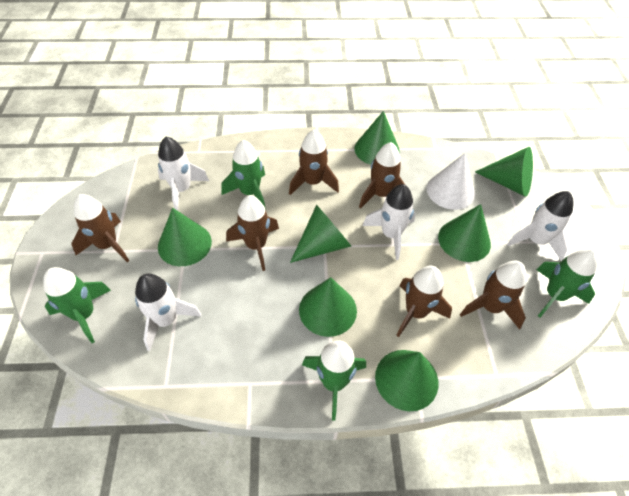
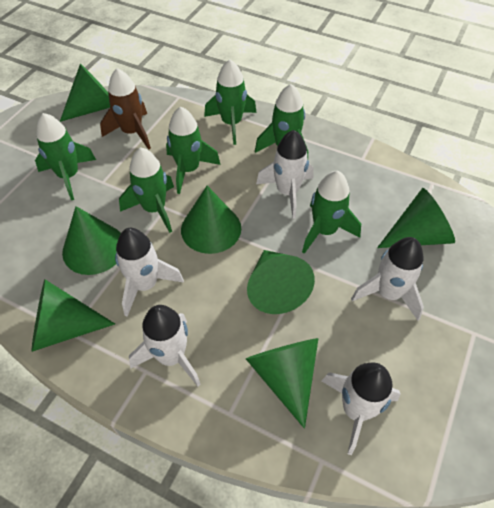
brown rocket: 6 -> 1
green rocket: 4 -> 6
white cone: 1 -> 0
white rocket: 4 -> 5

